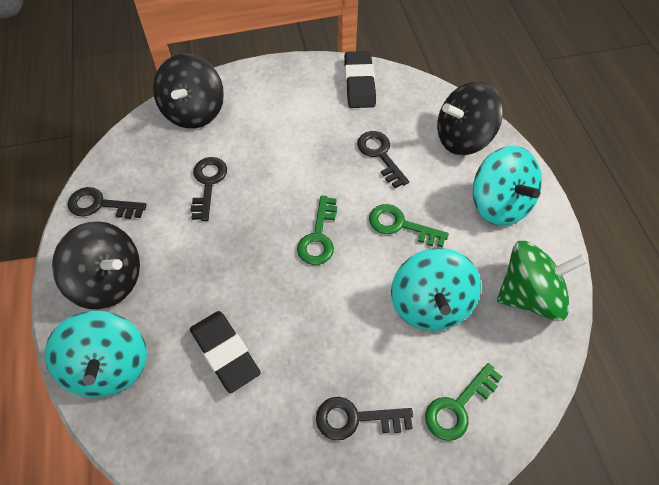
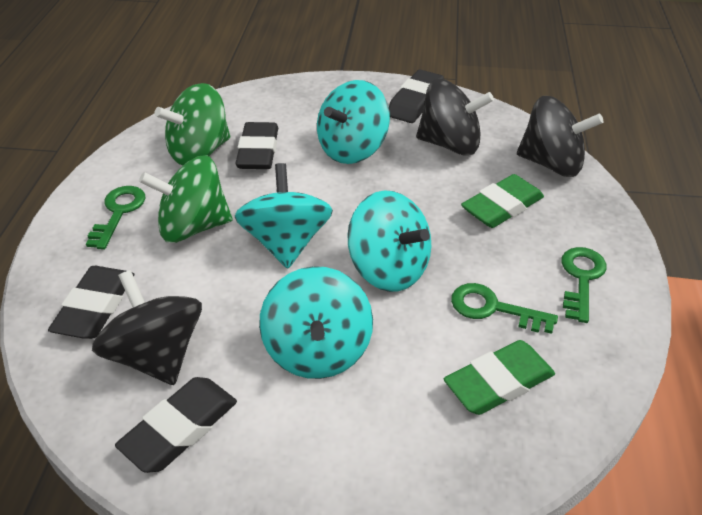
black eraser: 2 -> 4
black key: 4 -> 0
green eraser: 0 -> 2
green spinning top: 1 -> 2
turquoise spinning top: 3 -> 4

